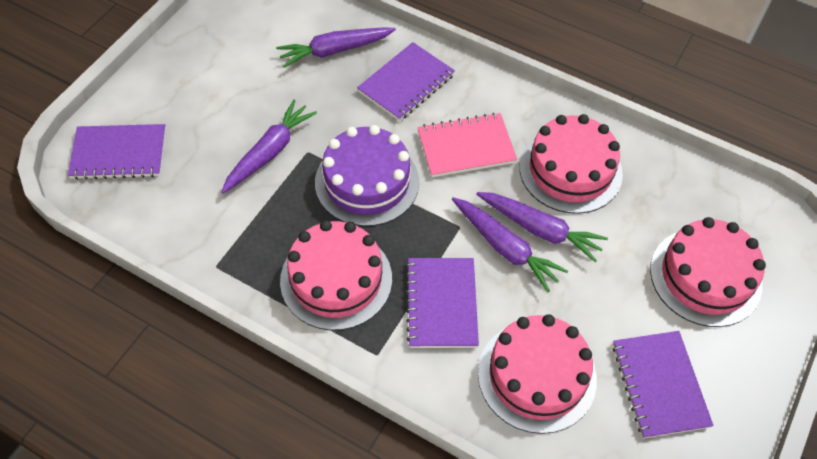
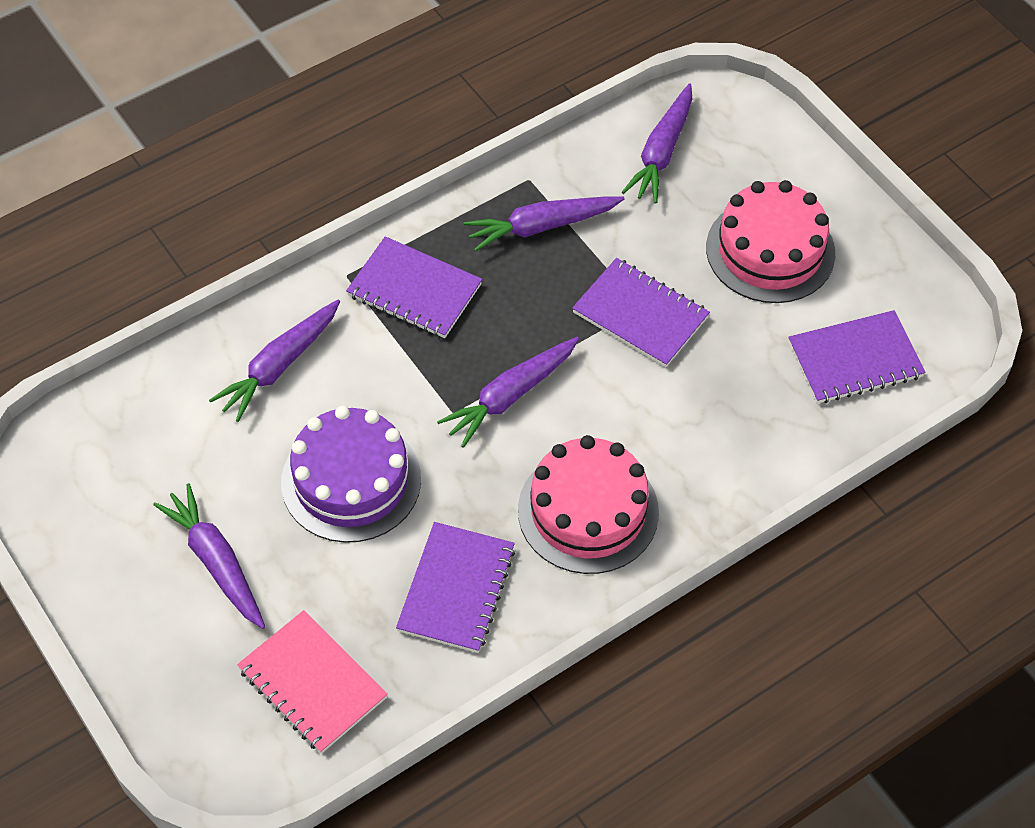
pink cake: 4 -> 2
purple carrot: 4 -> 5

